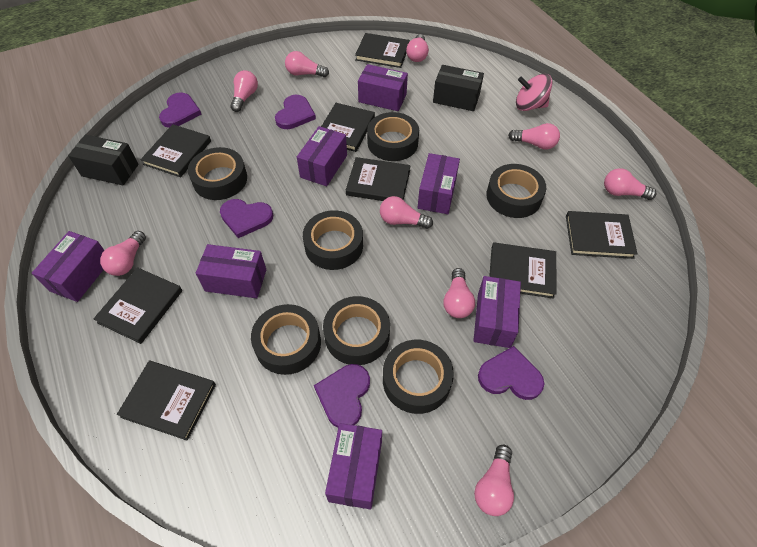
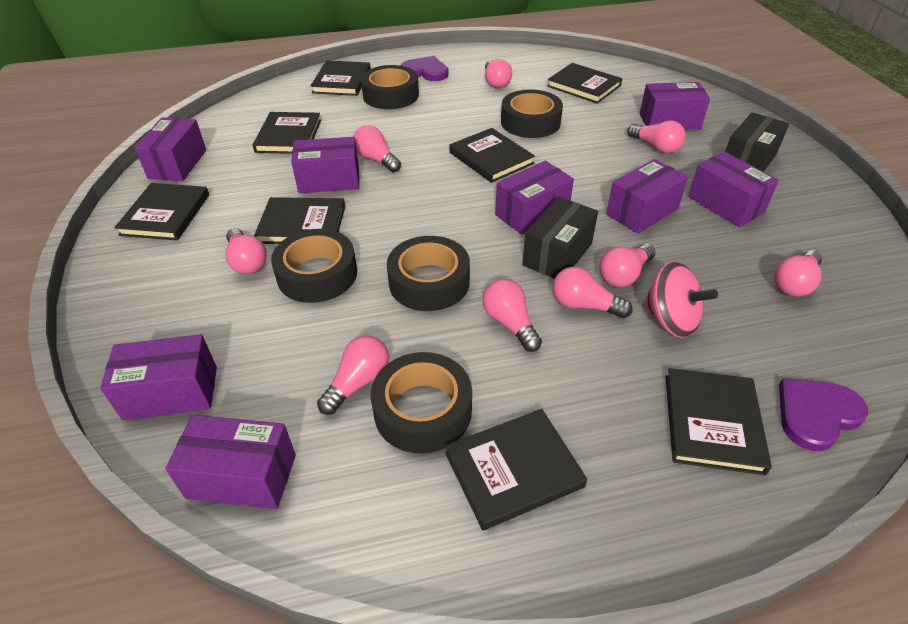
black tape: 7 -> 5
purple box: 7 -> 8
purple heart: 5 -> 2

